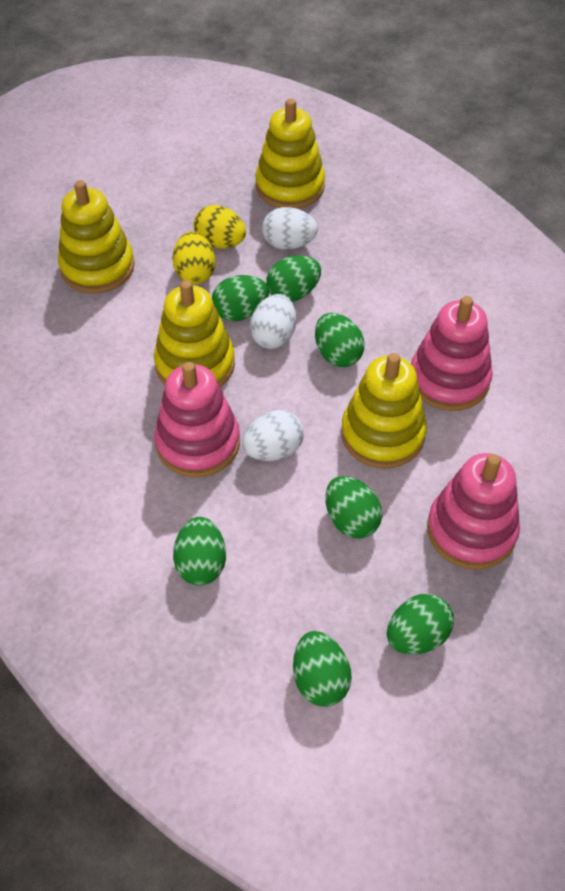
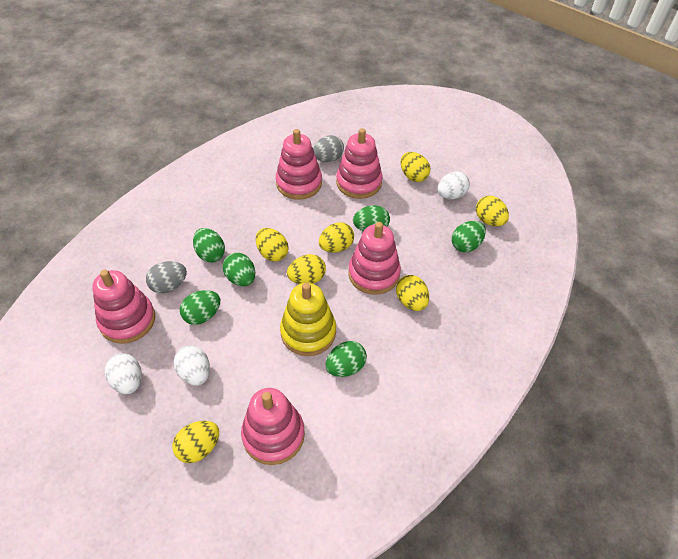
green egg: 7 -> 6
grey egg: 0 -> 2
pink stacking toy: 3 -> 5
yellow egg: 2 -> 7
yellow stacking toy: 4 -> 1

